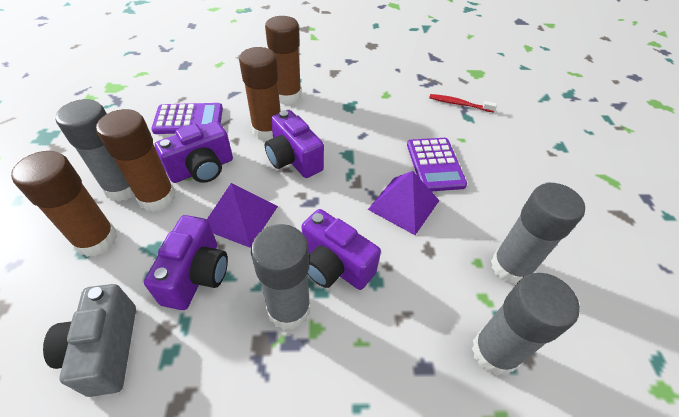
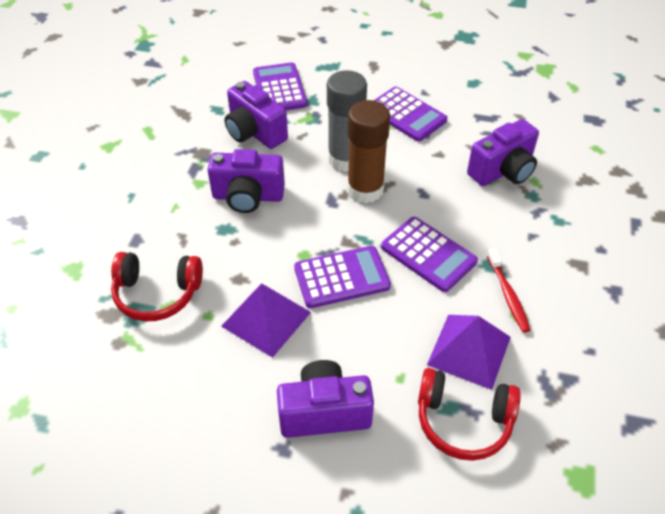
brown glue stick: 4 -> 1
grey camera: 1 -> 0
grey glue stick: 4 -> 1
purple calculator: 2 -> 4
red headphones: 0 -> 2

